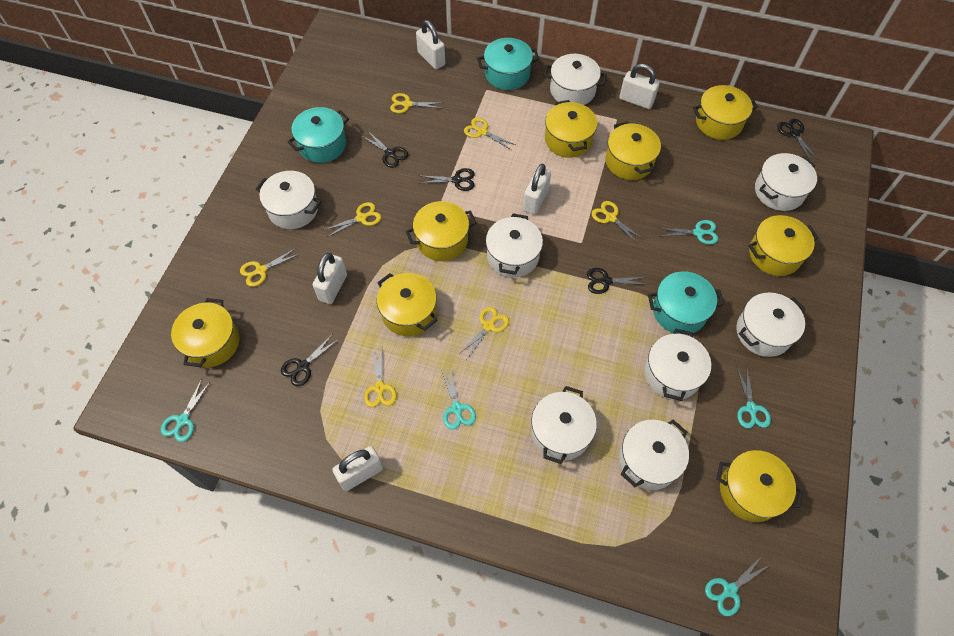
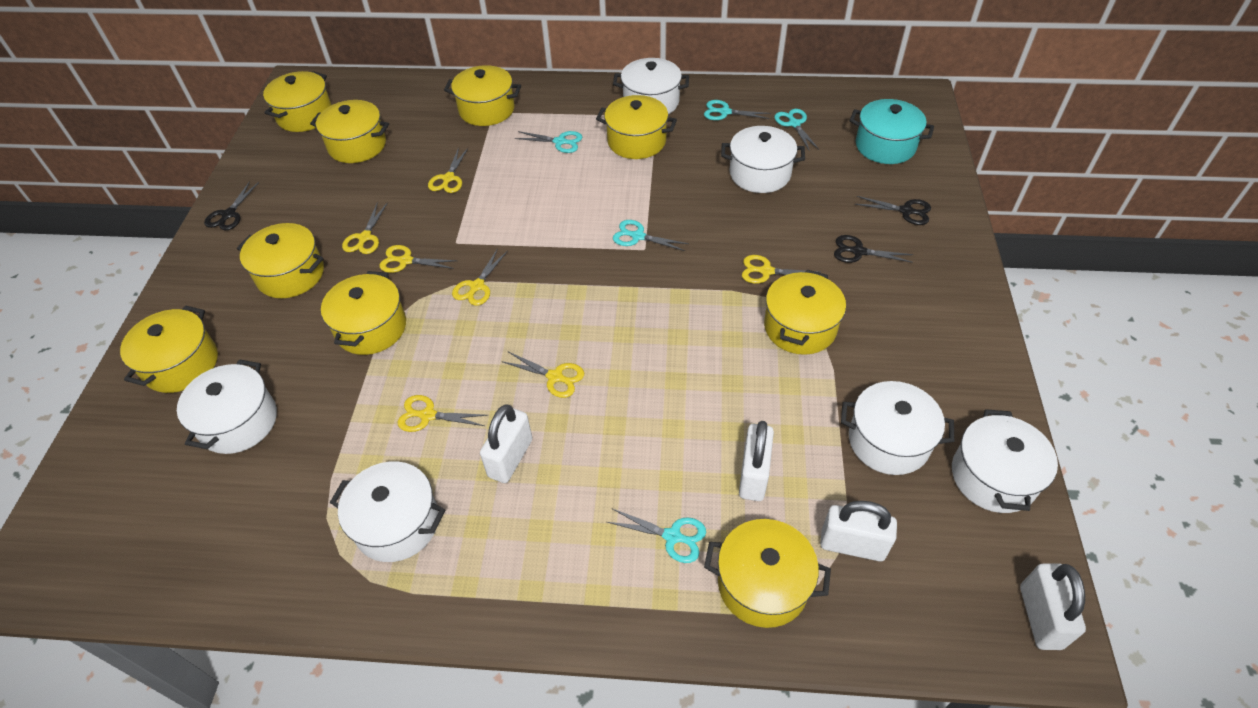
black scissors: 5 -> 3
turquoise pot: 3 -> 1
white padlock: 5 -> 4
white pot: 8 -> 6
yellow pot: 8 -> 9

